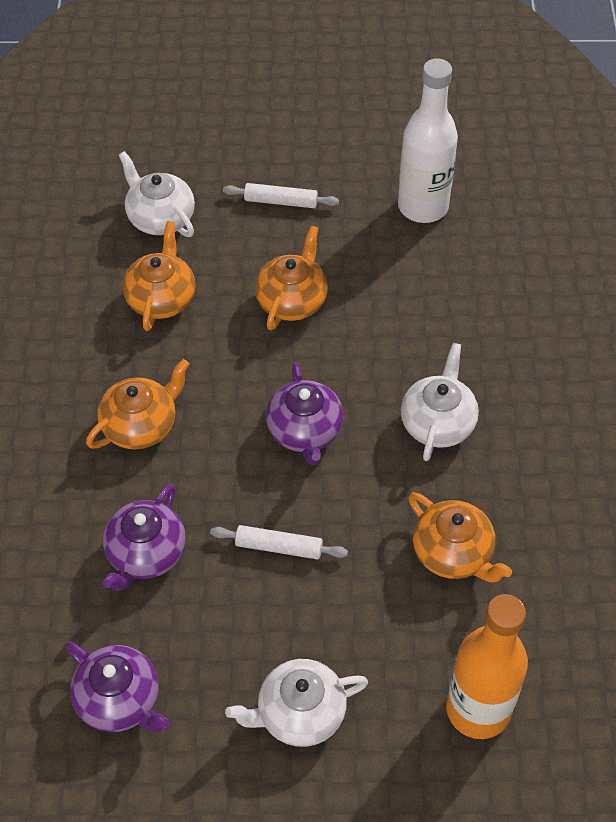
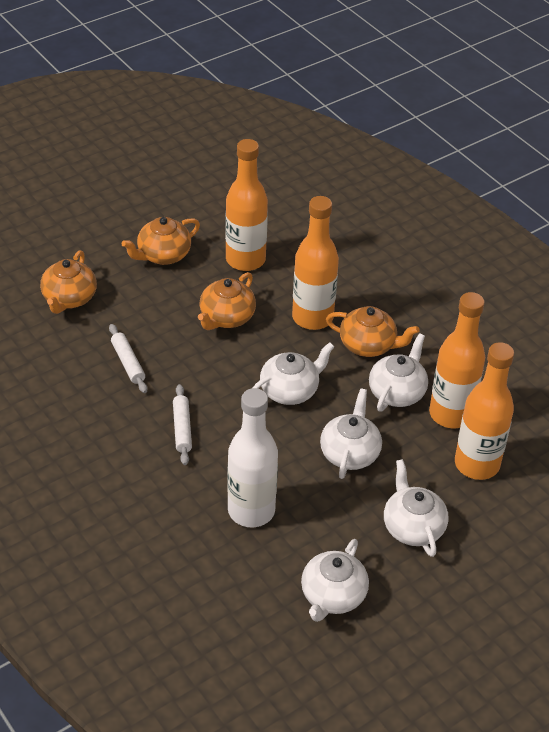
orange bottle: 1 -> 4
purple teapot: 3 -> 0
white teapot: 3 -> 5

